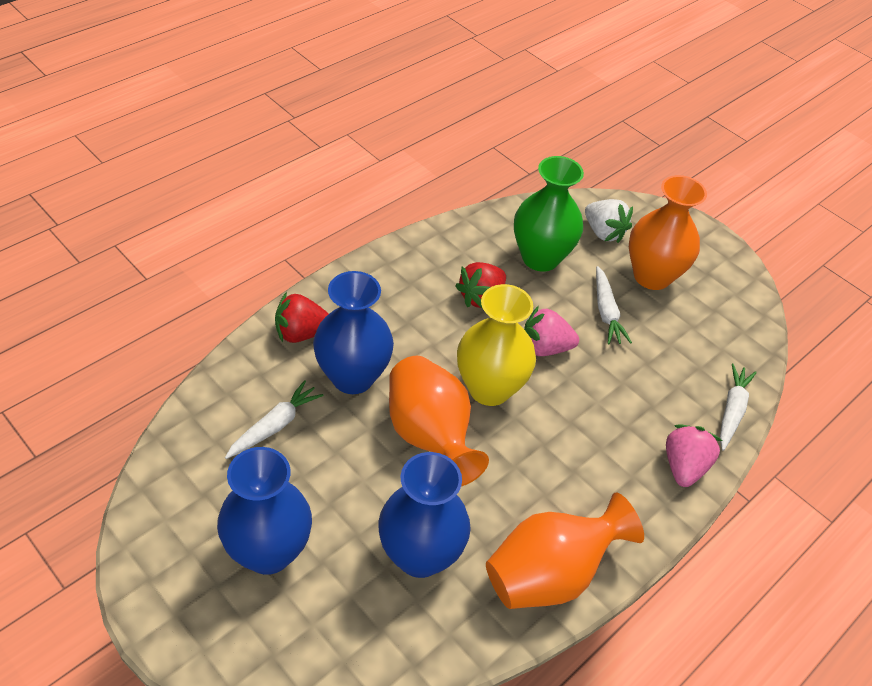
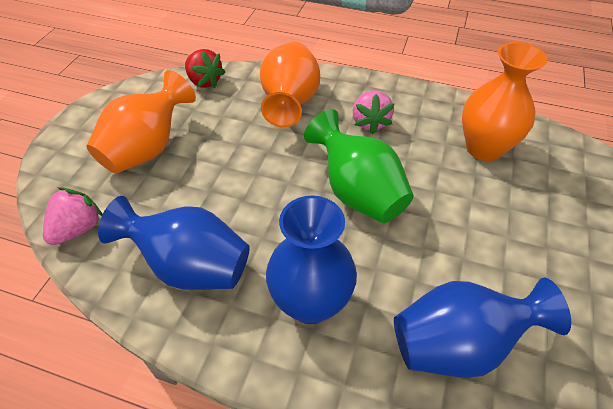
red strawberry: 2 -> 1
white carrot: 3 -> 0
white strawberry: 1 -> 0
yellow vase: 1 -> 0

